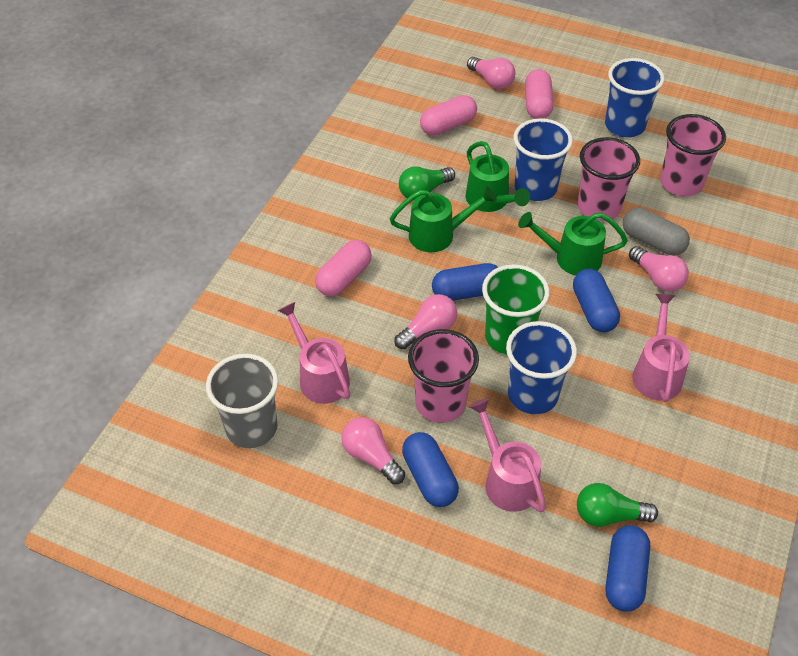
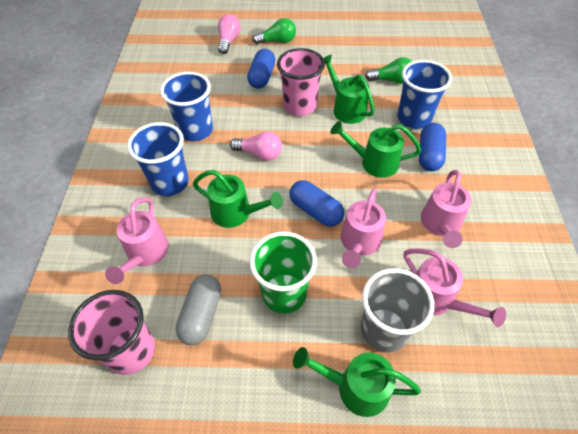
blue capsule: 4 -> 3
green watering can: 3 -> 4
pink capsule: 3 -> 0
pink cup: 3 -> 2
pink light bulb: 4 -> 2
pink watering can: 3 -> 4

